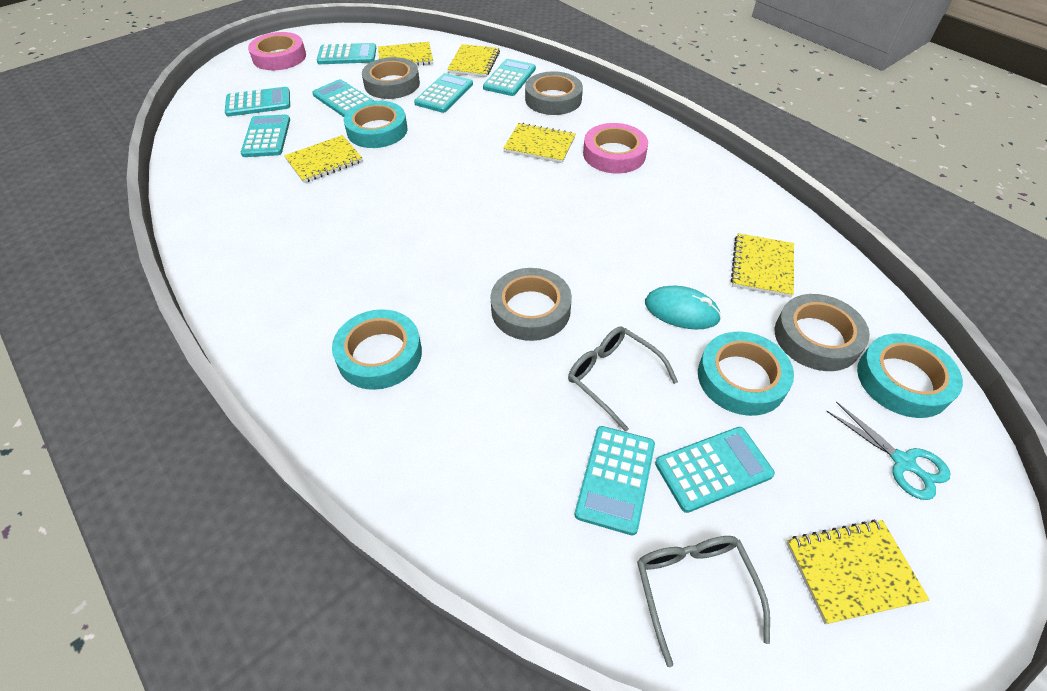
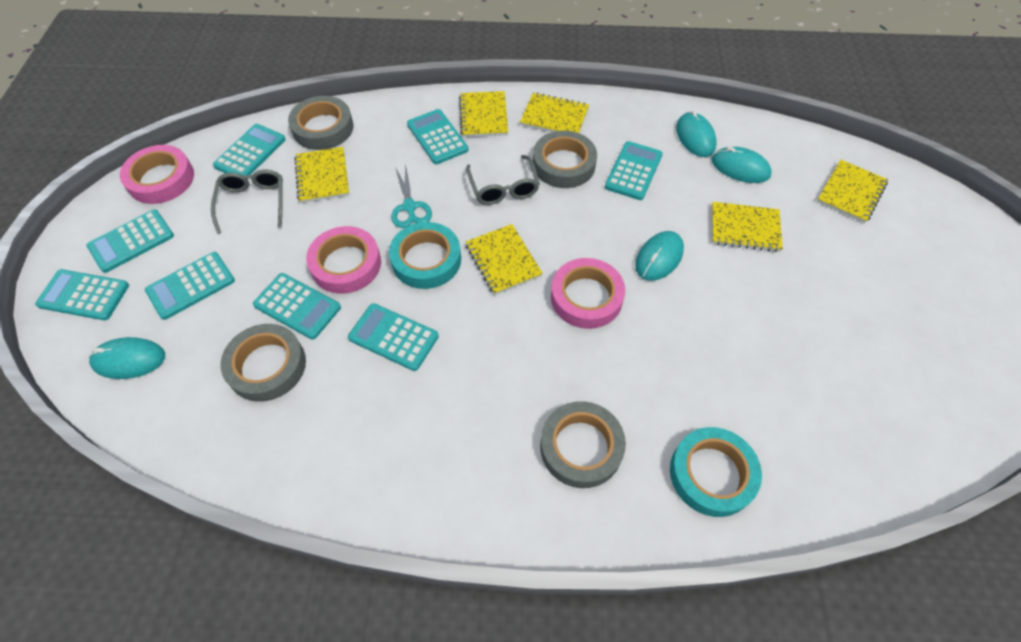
pink tape: 2 -> 3
turquoise mouse: 1 -> 4
turquoise tape: 4 -> 2

